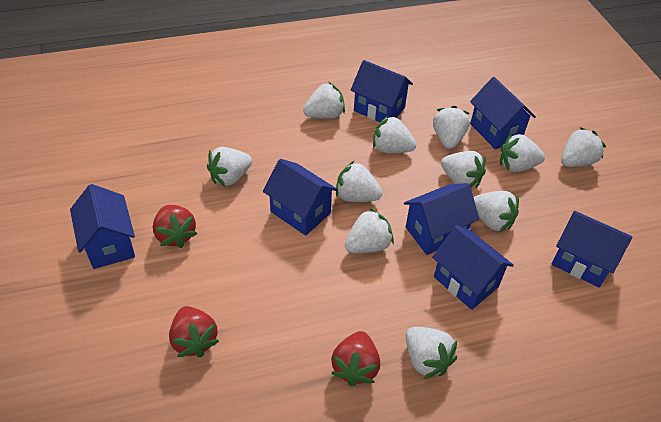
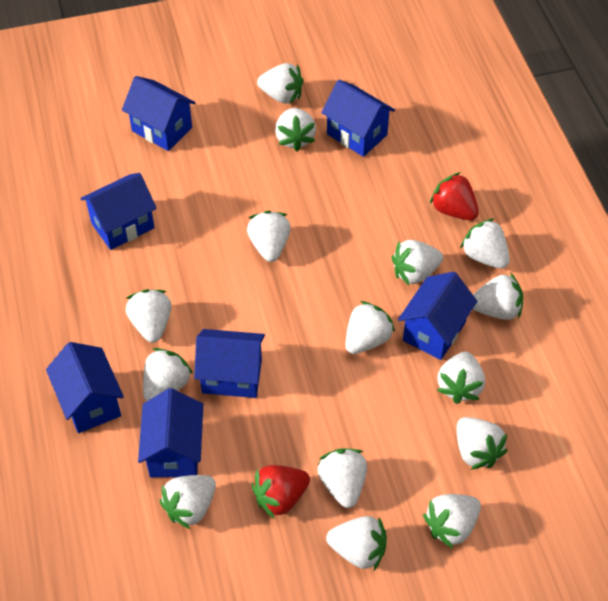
red strawberry: 3 -> 2
white strawberry: 11 -> 15

